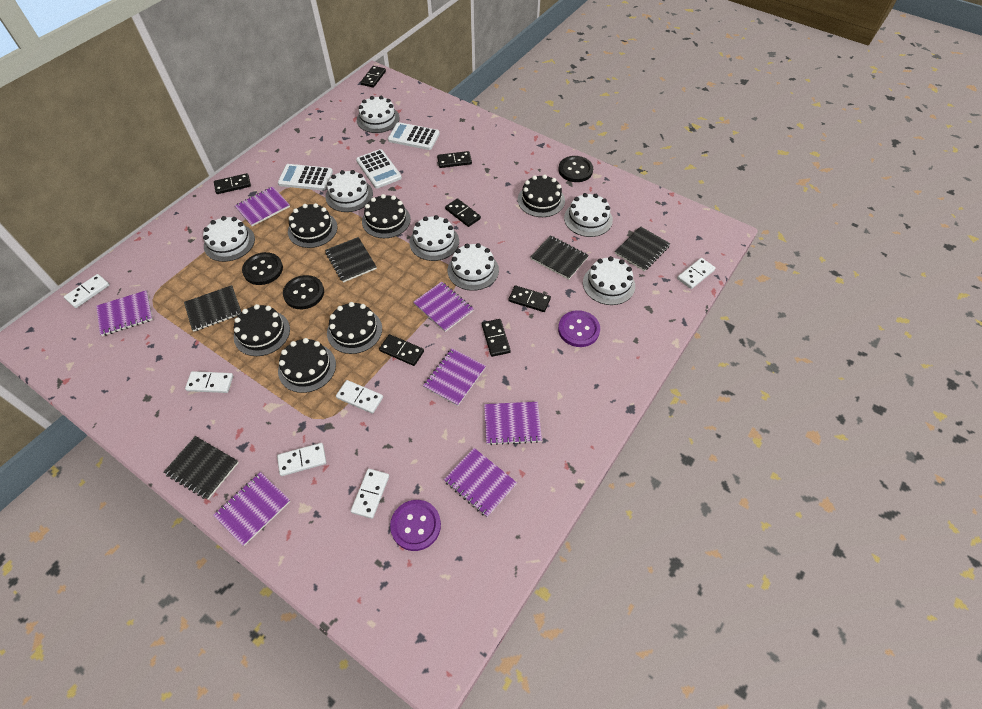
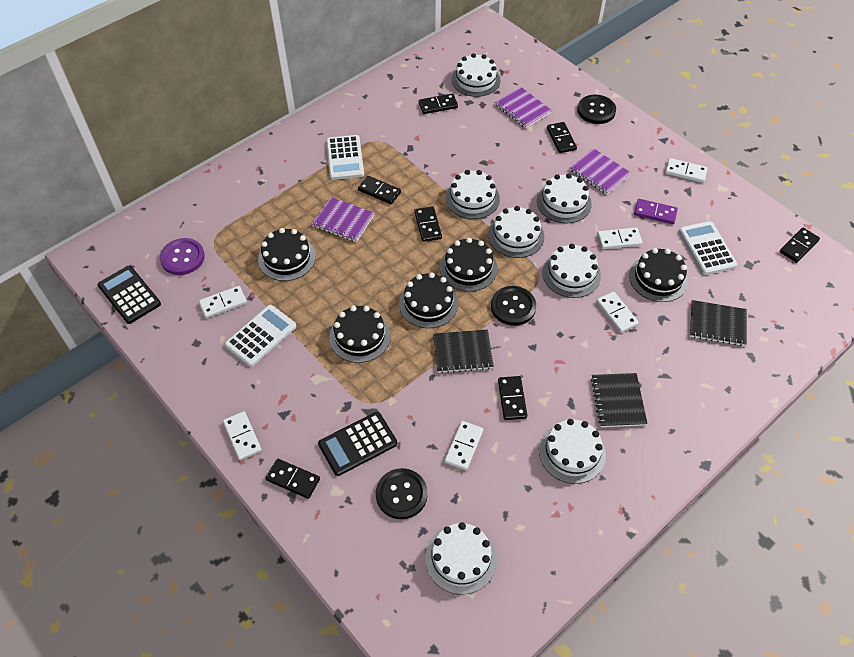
black cake: 6 -> 5
black calculator: 0 -> 2
black notebook: 5 -> 3
purple button: 2 -> 1
purple domino: 0 -> 1
purple notebook: 7 -> 3

